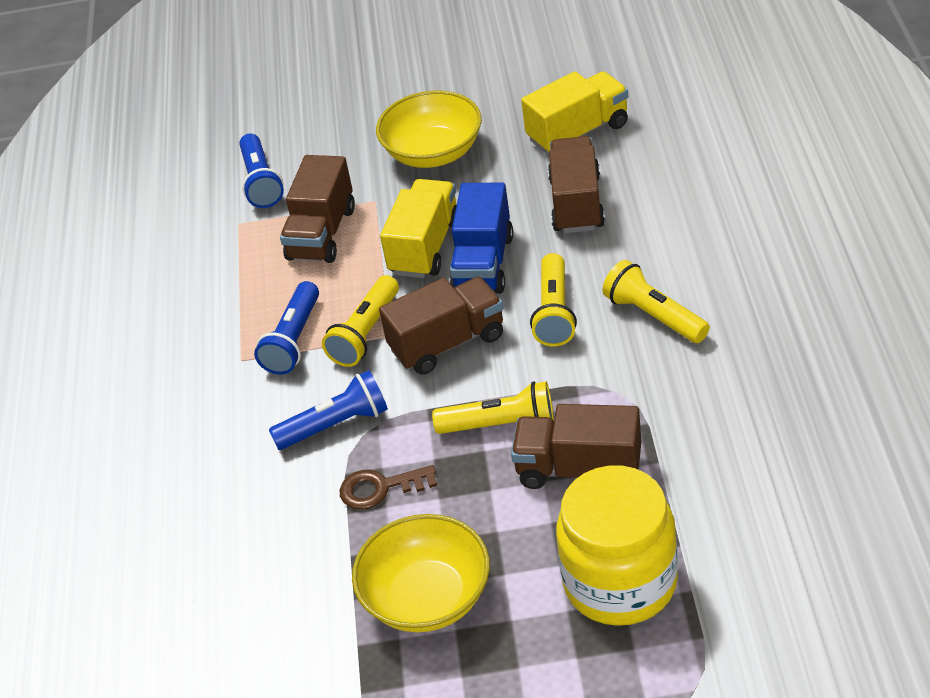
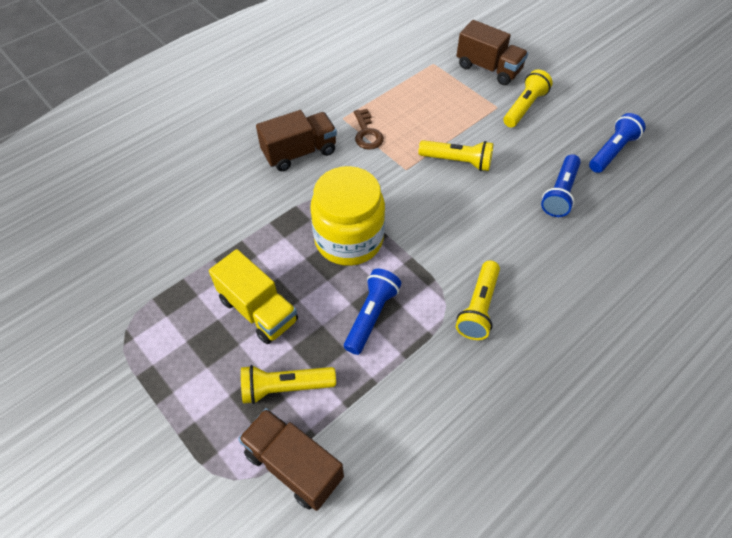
blue truck: 1 -> 0
brown truck: 4 -> 3
yellow bowl: 2 -> 0
yellow truck: 2 -> 1

